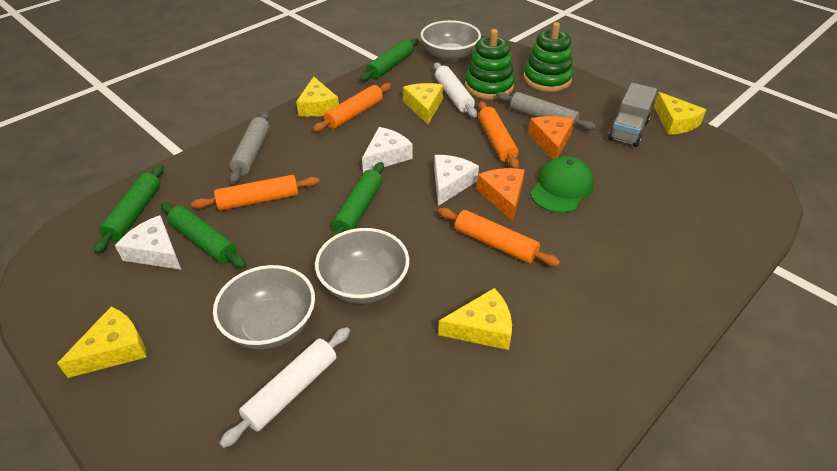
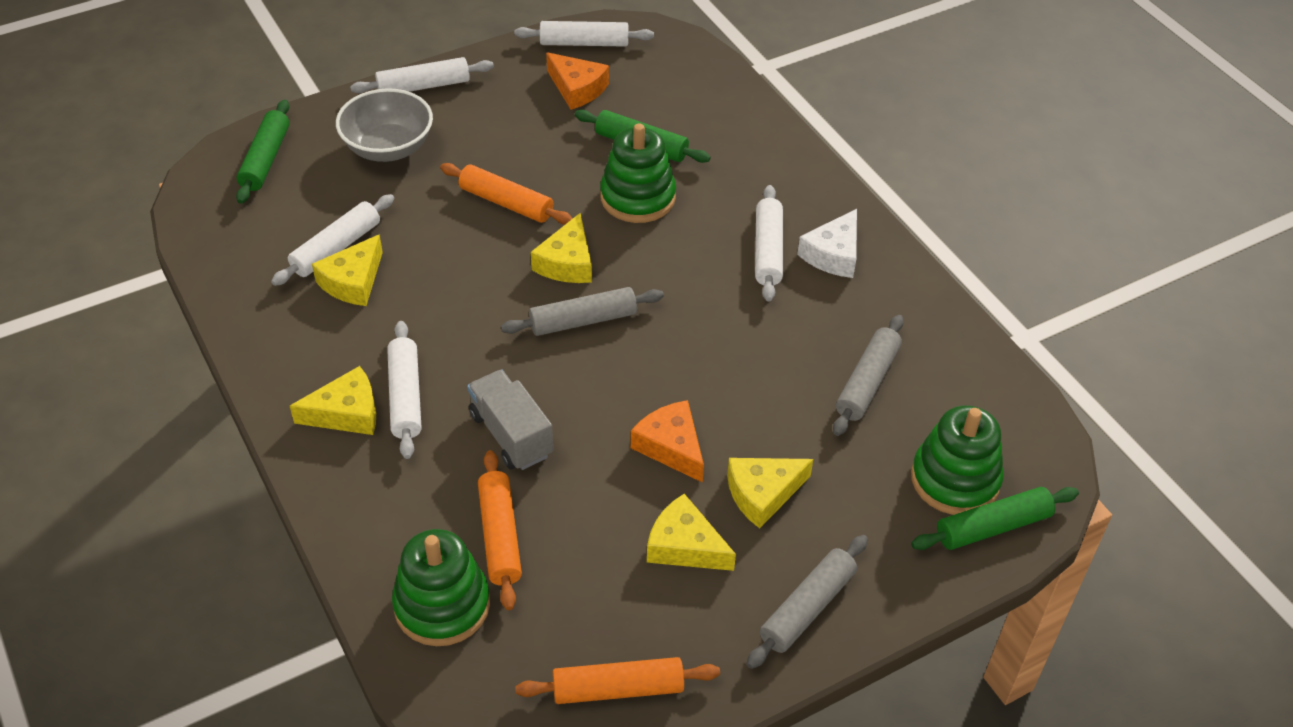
green cap: 1 -> 0
green rolling pin: 4 -> 3
green stacking toy: 2 -> 3
grey bowl: 3 -> 1
grey rolling pin: 2 -> 3
orange rolling pin: 4 -> 3
white cheese: 3 -> 1
white rolling pin: 2 -> 5

